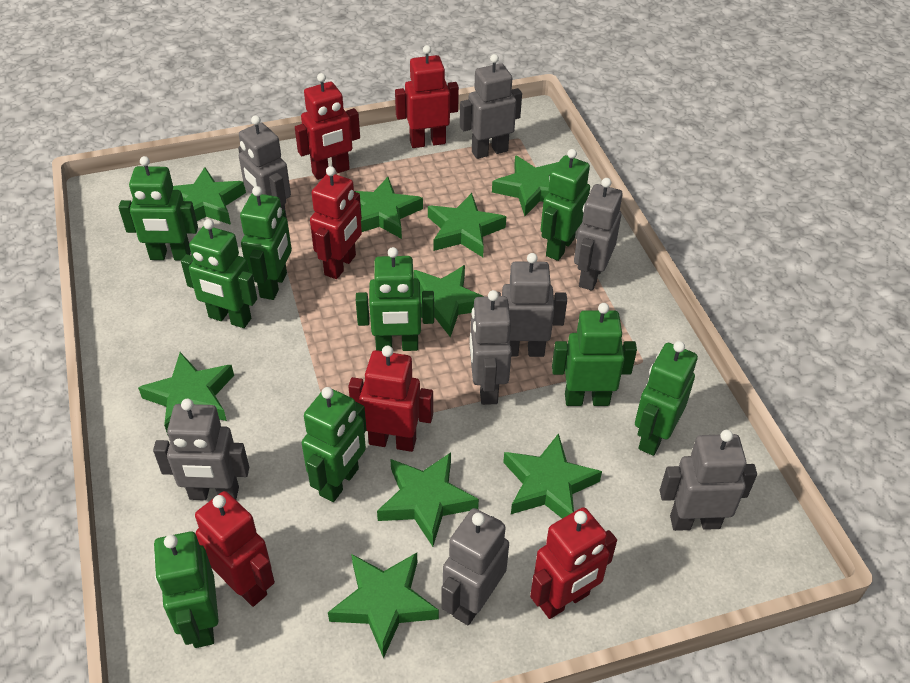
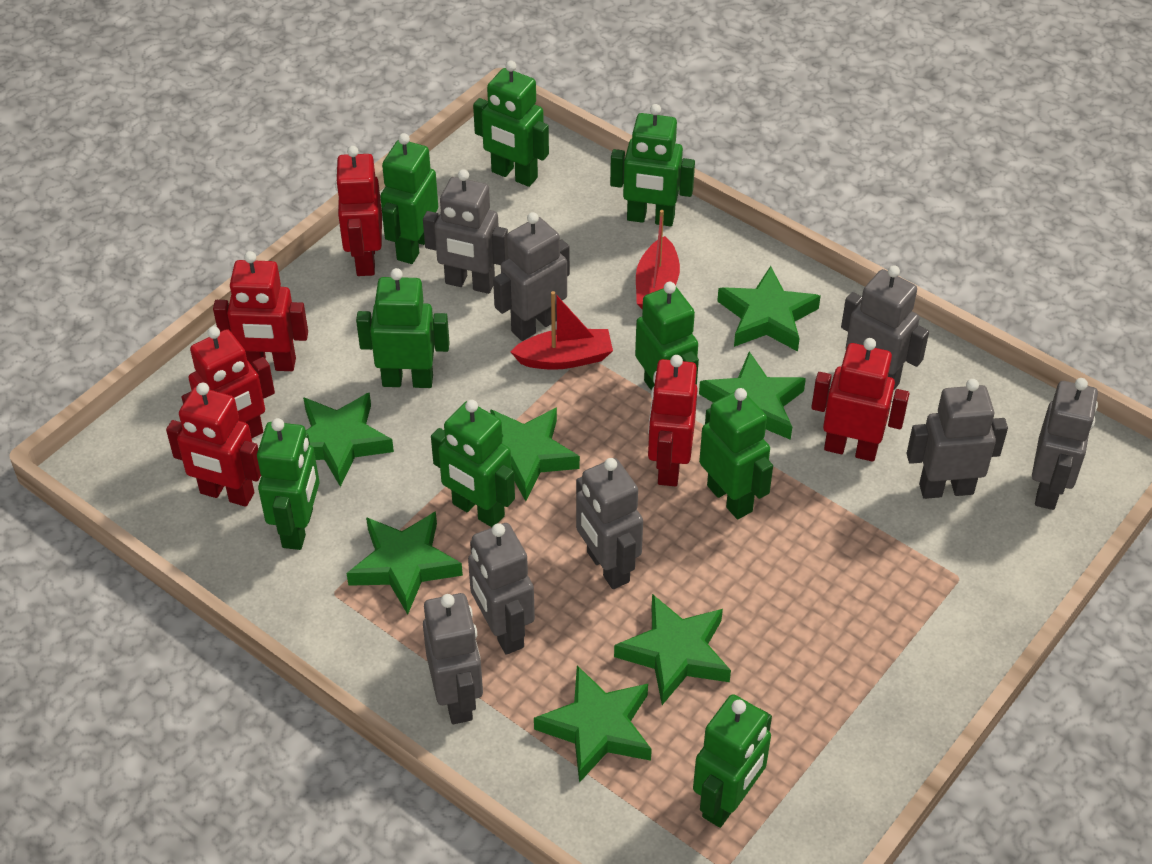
green star: 9 -> 7
red boat: 0 -> 2

